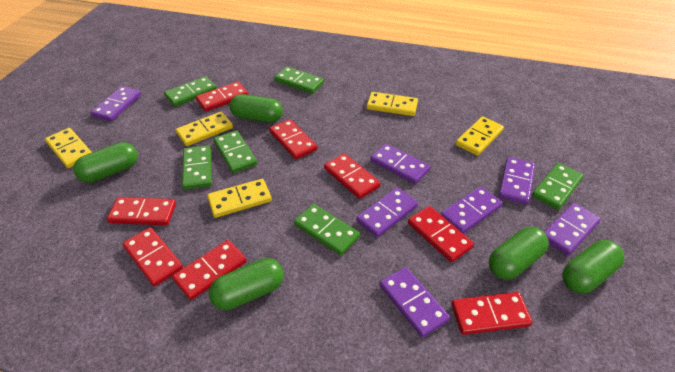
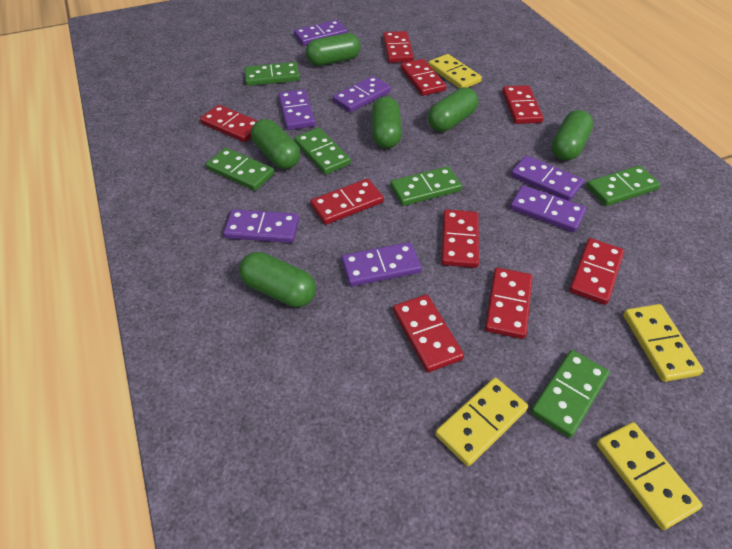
green capsule: 5 -> 6
red domino: 8 -> 9
yellow domino: 5 -> 4

